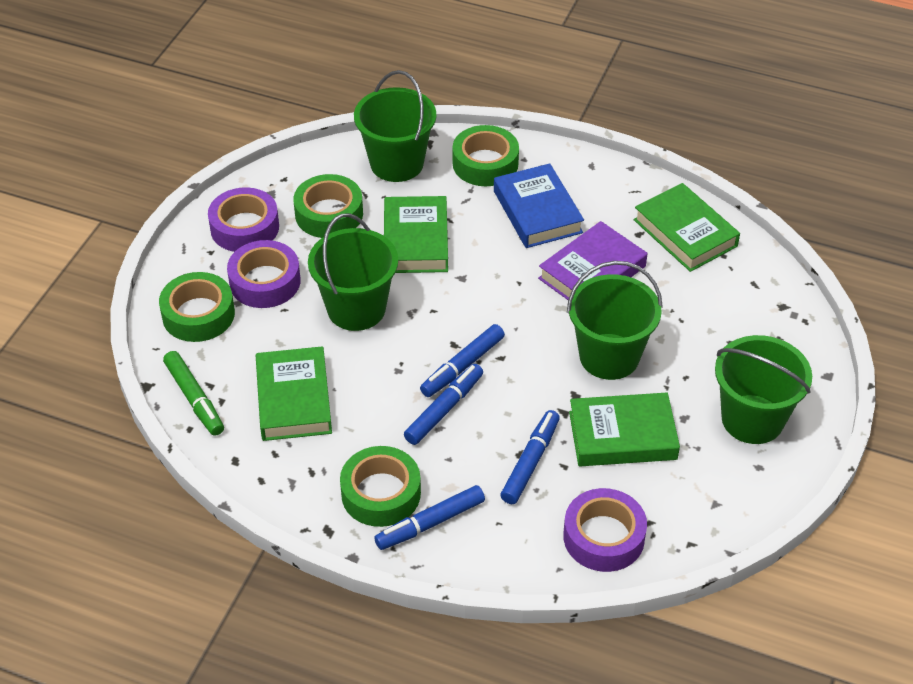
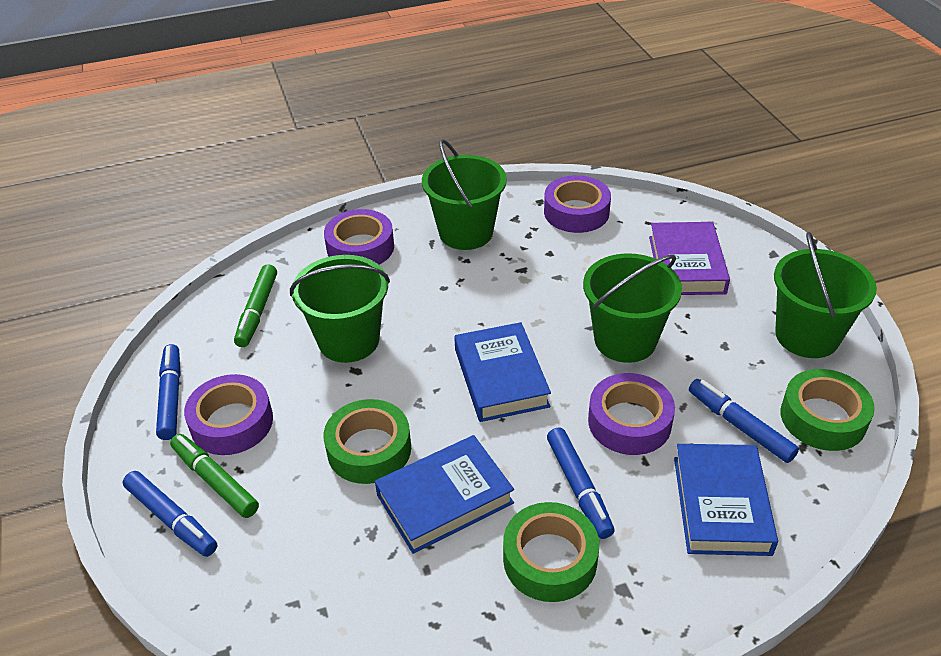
blue book: 1 -> 3
green book: 4 -> 0
green marker: 1 -> 2
green tape: 4 -> 3
purple tape: 3 -> 4

